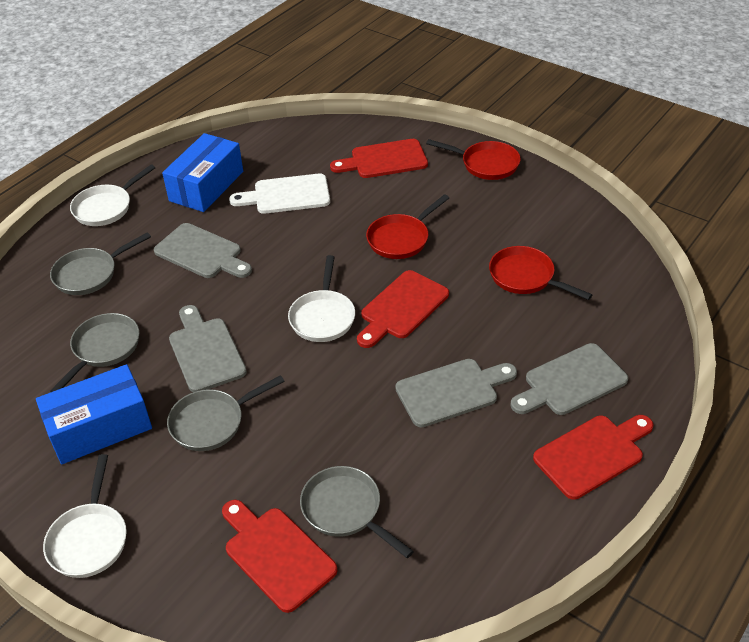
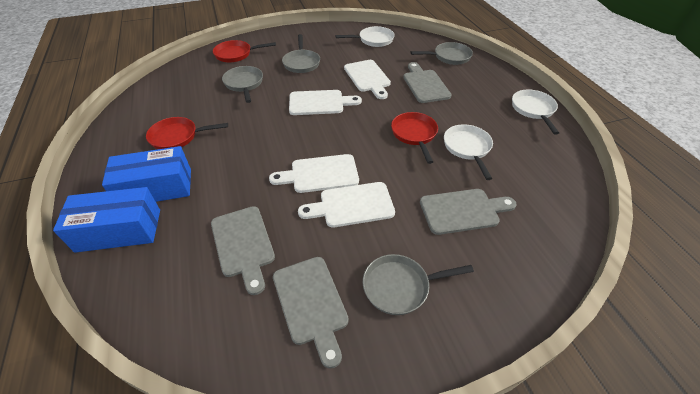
red cutting board: 4 -> 0
white cutting board: 1 -> 4

